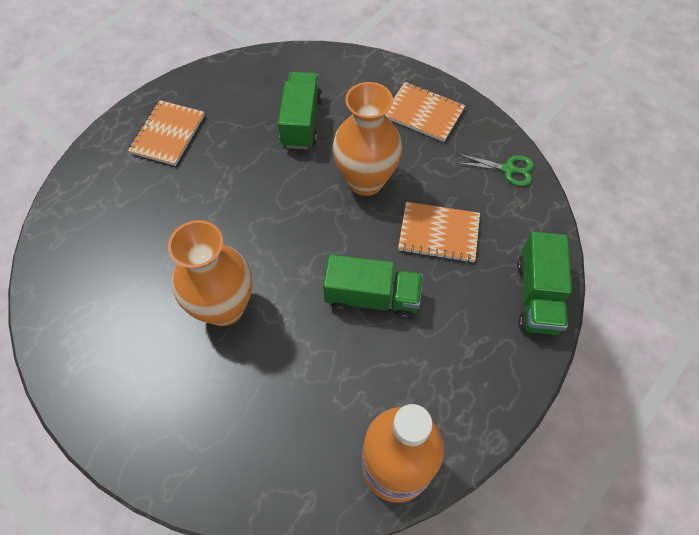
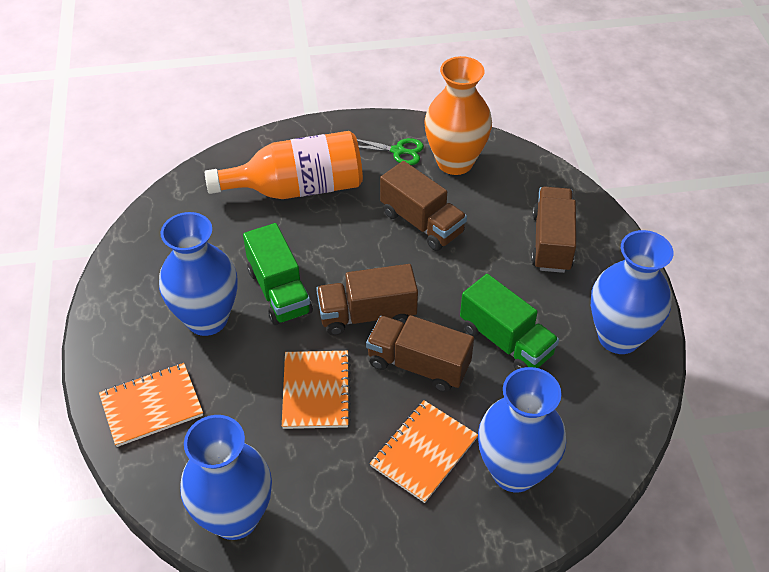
blue vase: 0 -> 4
brown truck: 0 -> 4
green truck: 3 -> 2
orange vase: 2 -> 1

